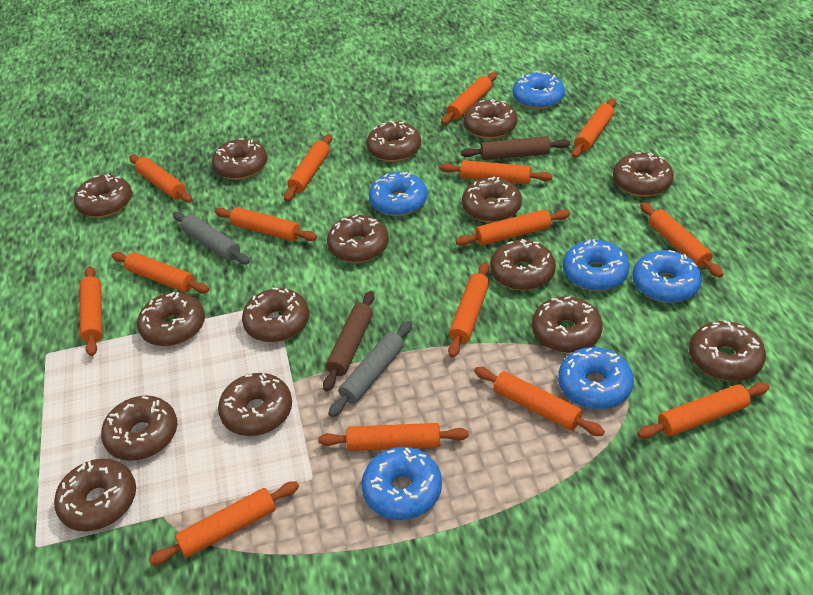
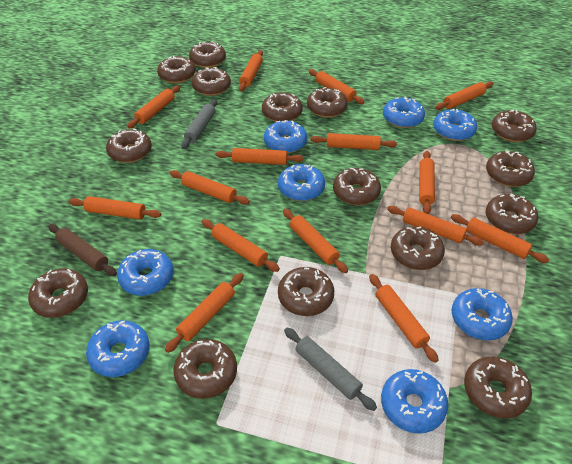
blue donut: 6 -> 8
brown rolling pin: 2 -> 1

